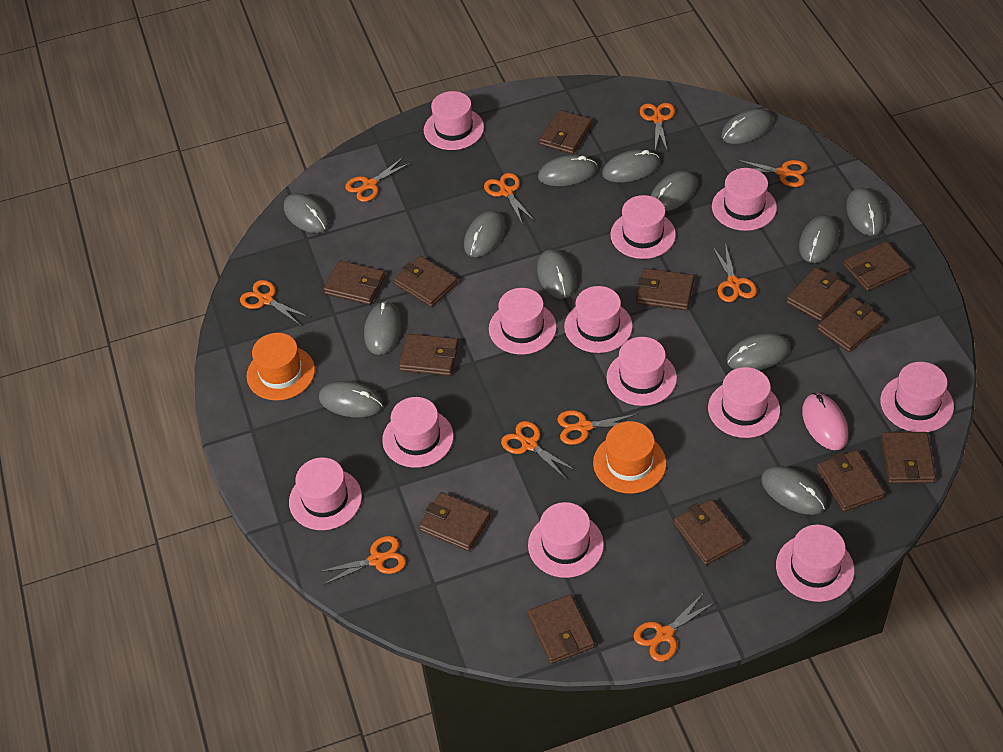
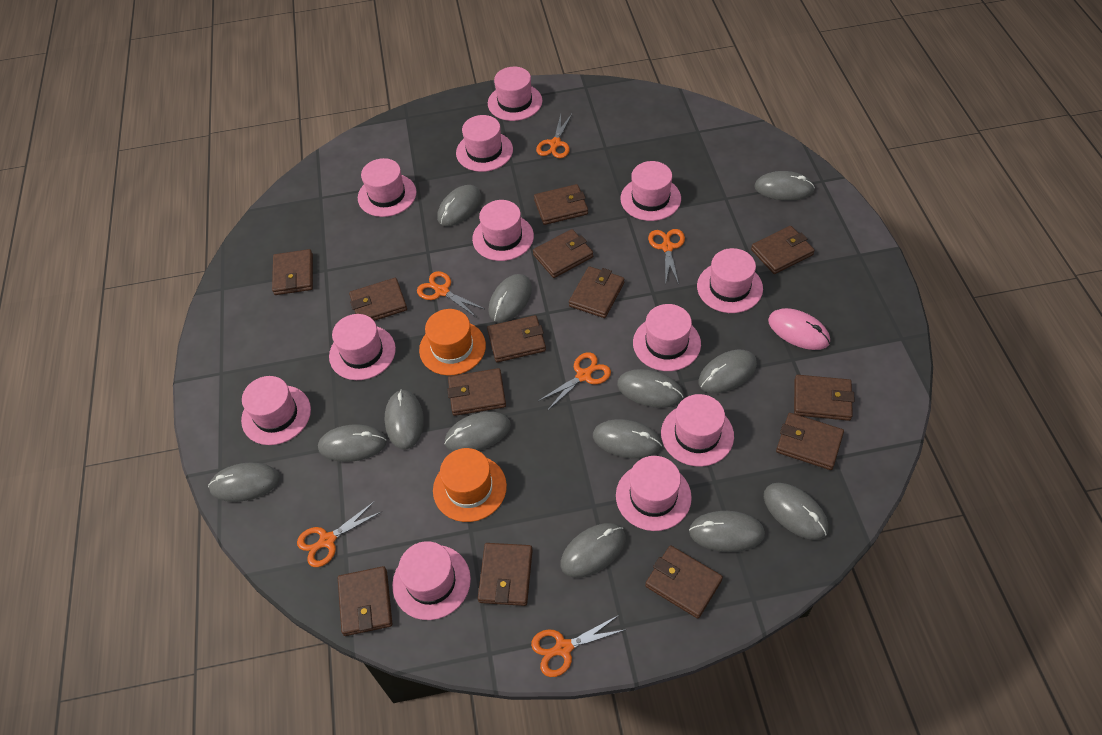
orange scissors: 10 -> 6

